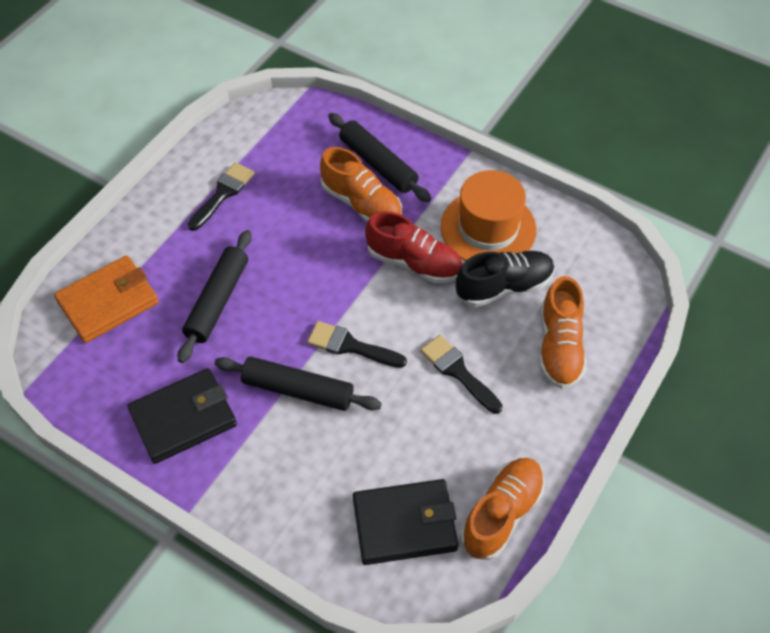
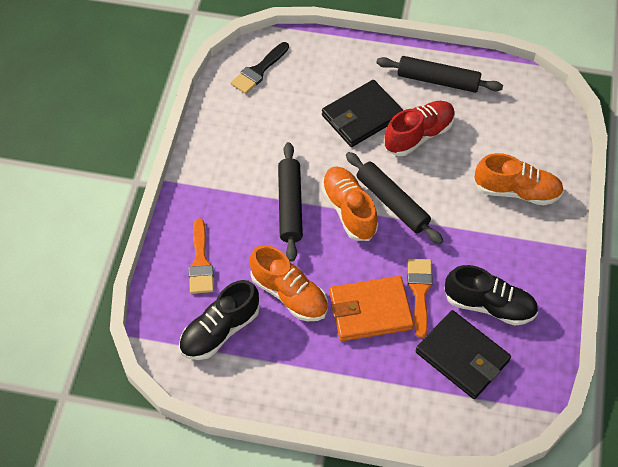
black brush: 3 -> 1
black shoe: 1 -> 2
orange brush: 0 -> 2
orange hat: 1 -> 0

